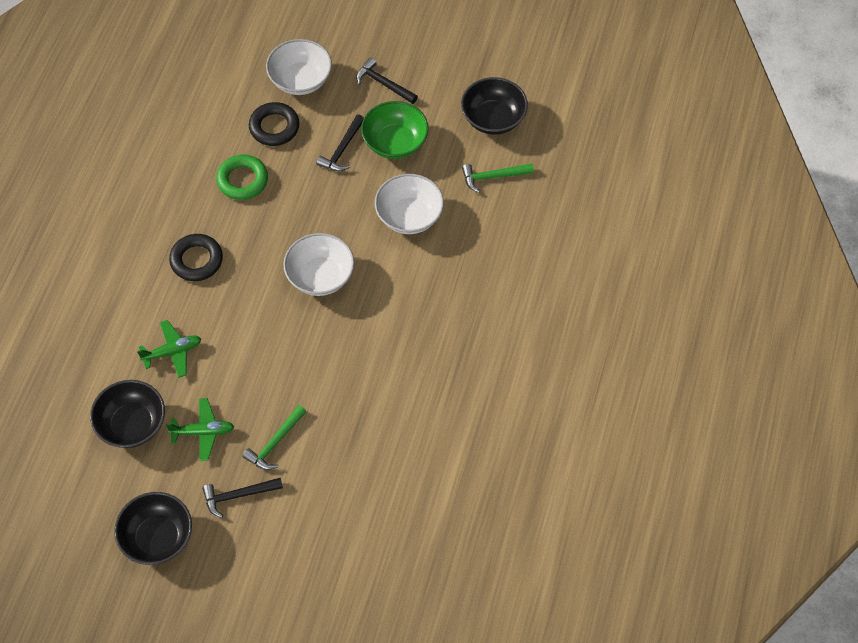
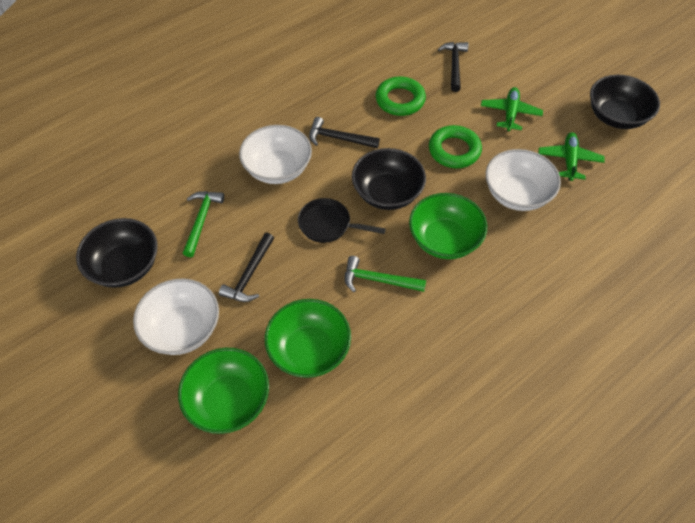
black pan: 0 -> 1
black ring: 2 -> 0
green bowl: 1 -> 3
green ring: 1 -> 2

